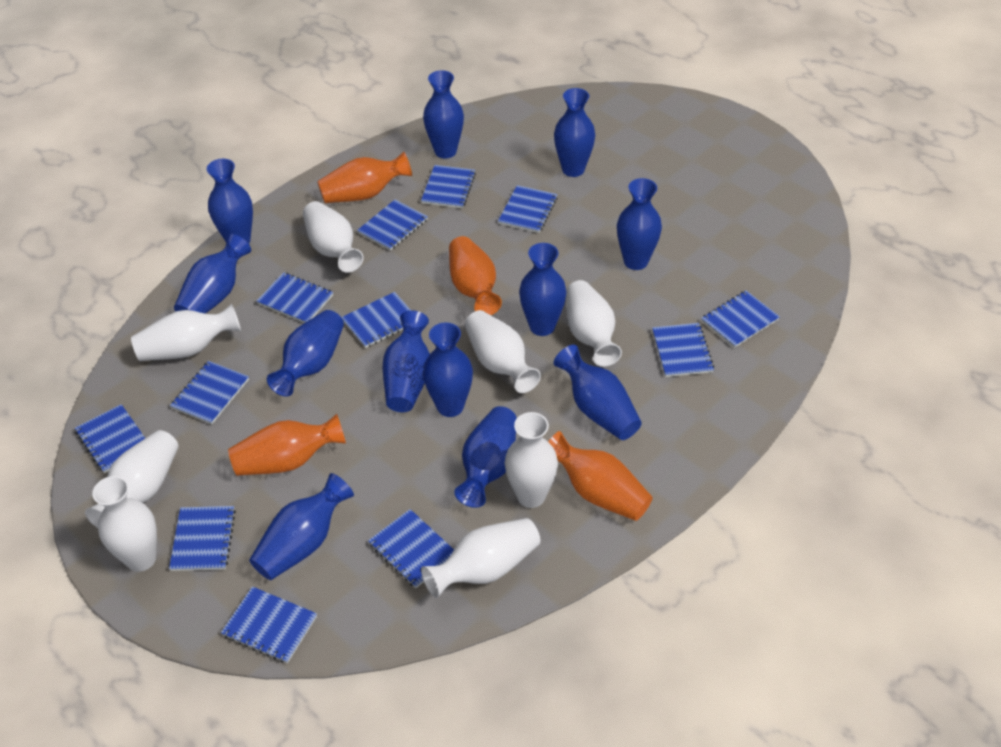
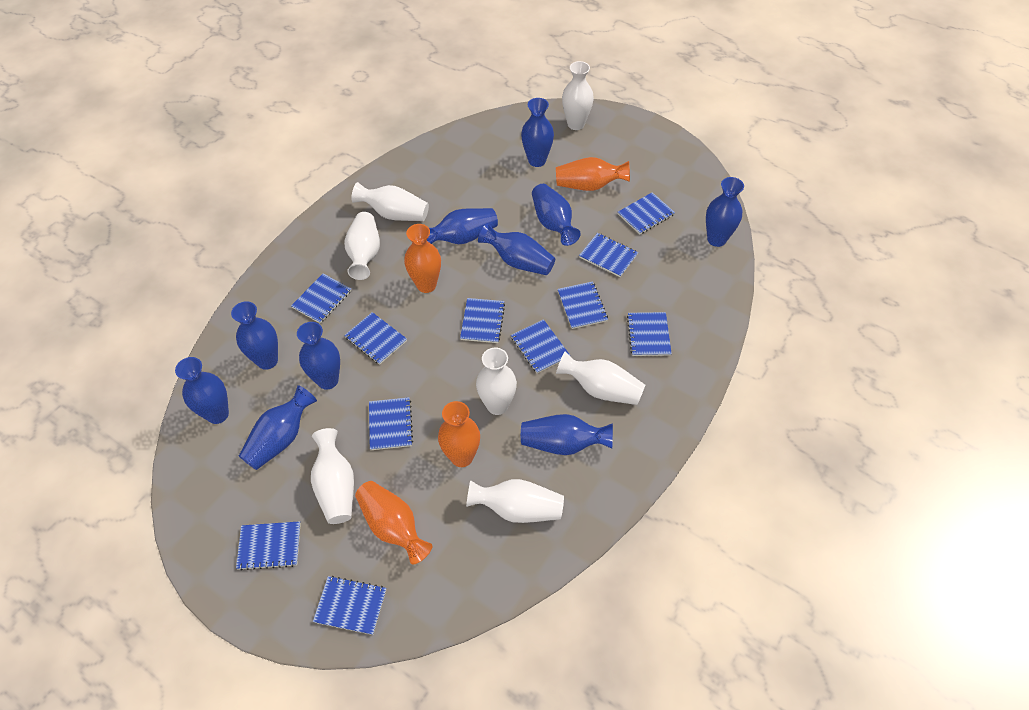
blue notebook: 12 -> 11
blue vase: 12 -> 10
white vase: 8 -> 7

